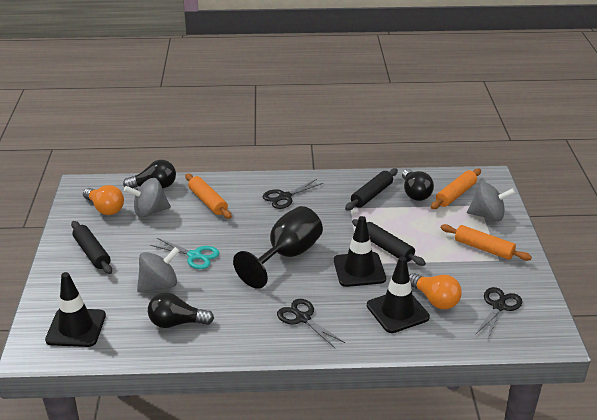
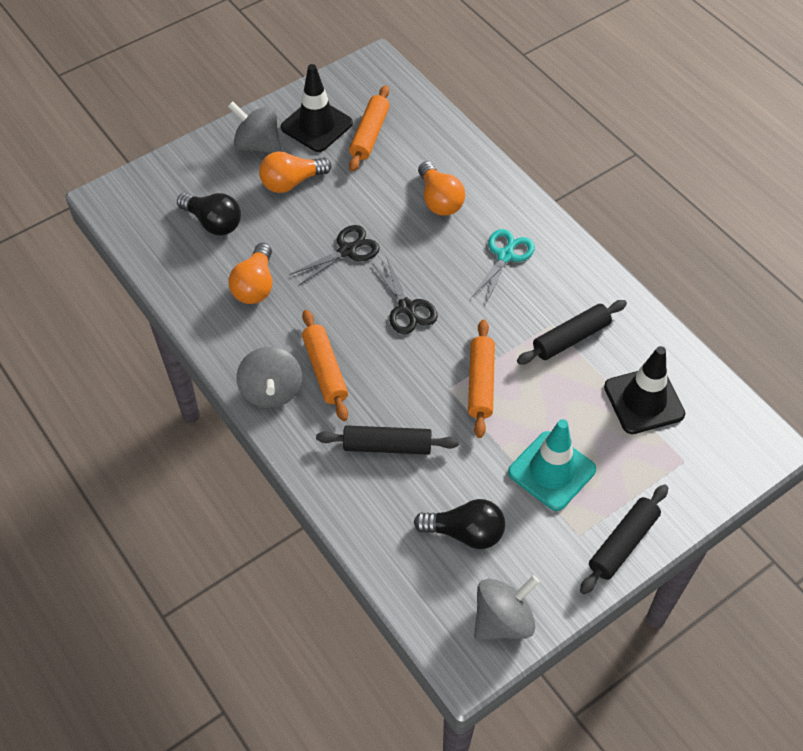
black goblet: 1 -> 0
black light bulb: 3 -> 2
black scissors: 3 -> 2
black traffic cone: 3 -> 2
orange light bulb: 2 -> 3
turquoise traffic cone: 0 -> 1

